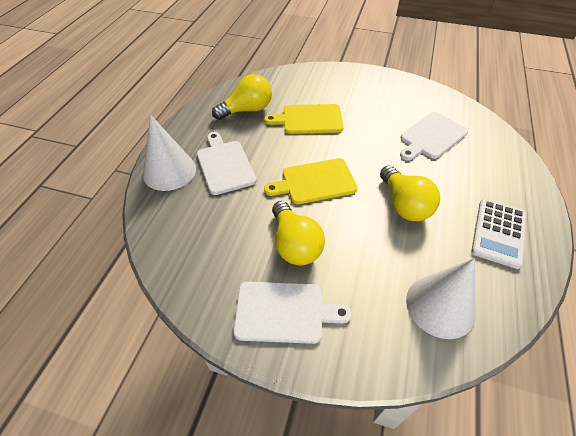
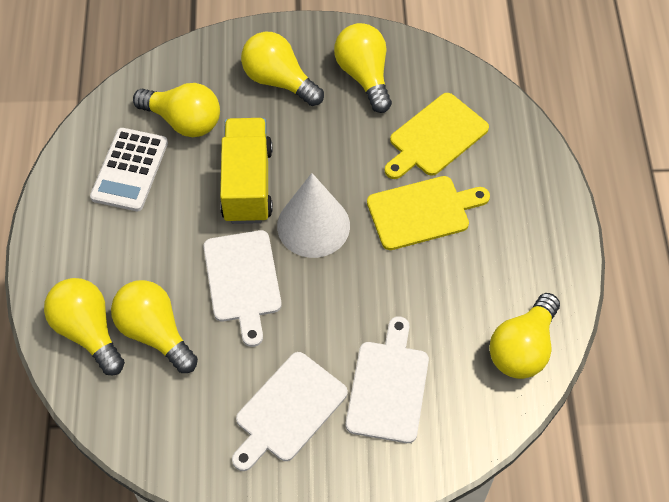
white cone: 2 -> 1
yellow light bulb: 3 -> 6
yellow truck: 0 -> 1

